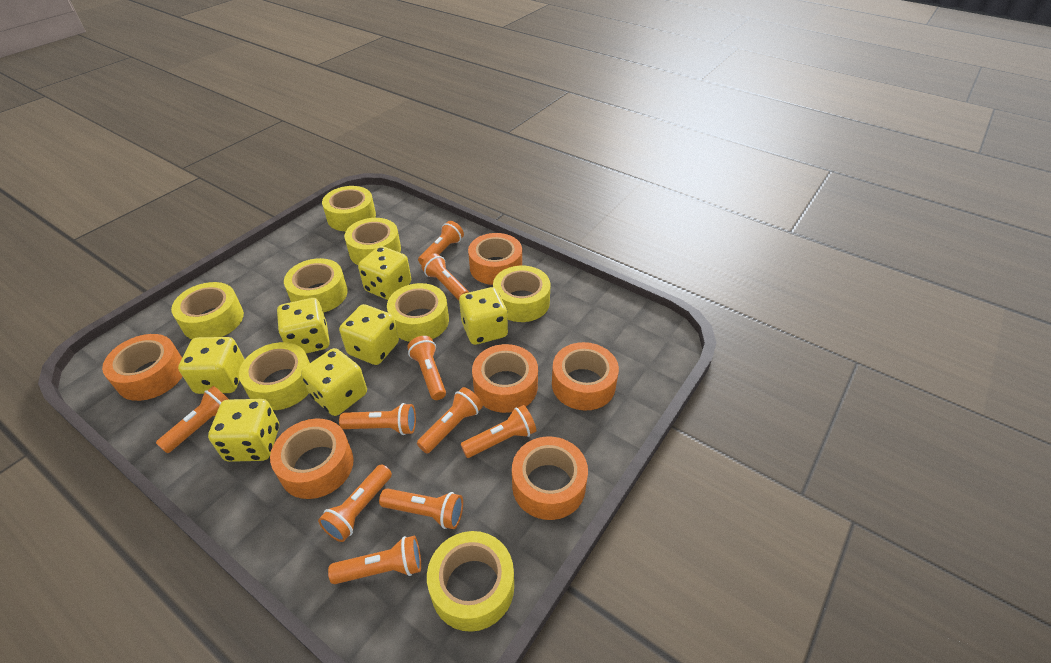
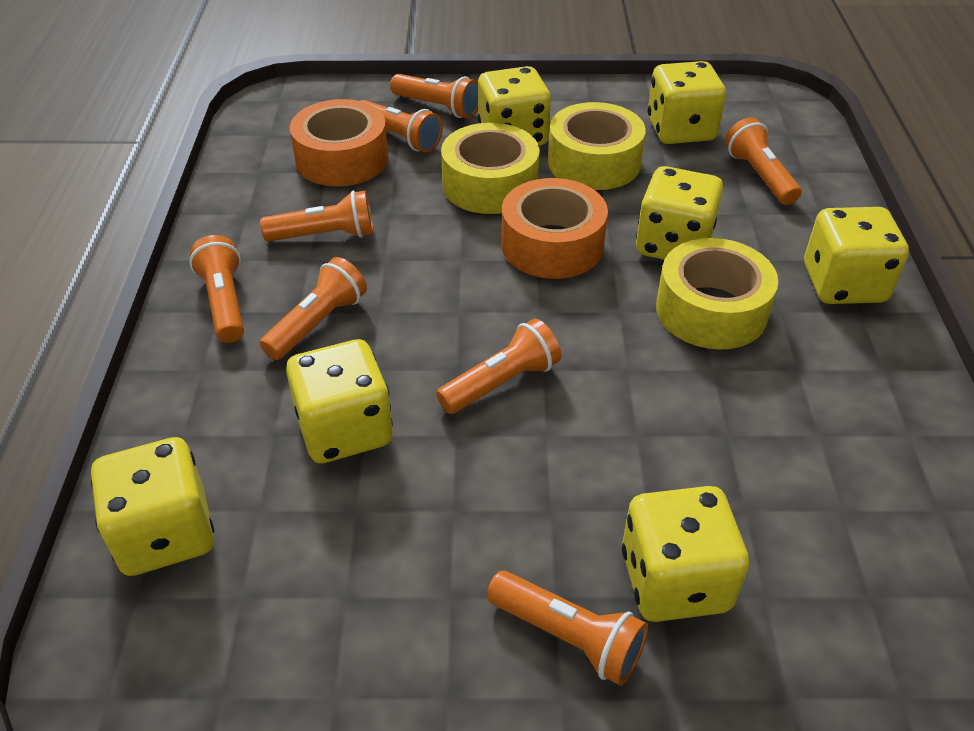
orange flashlight: 10 -> 8
orange tape: 6 -> 2
yellow tape: 8 -> 3

